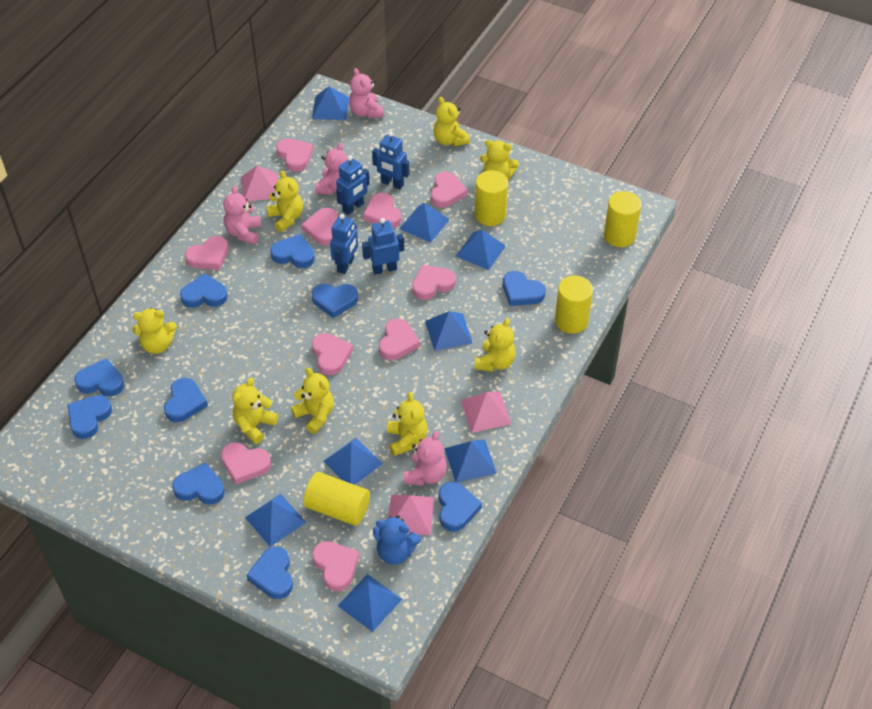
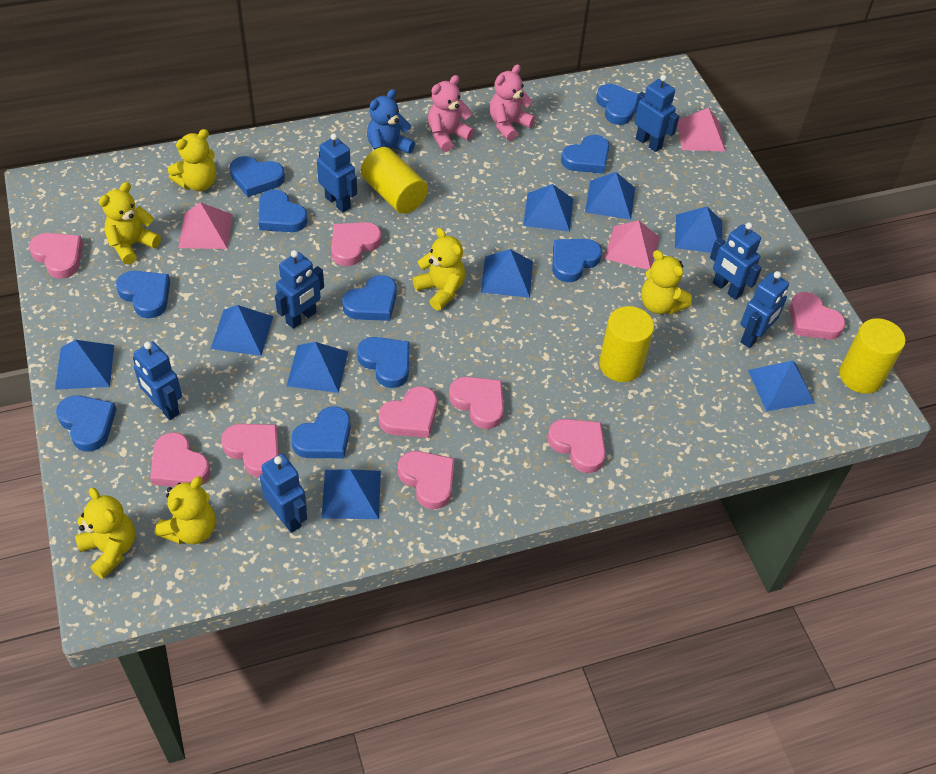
blue pyramid: 8 -> 9
blue robot: 4 -> 7
pink heart: 10 -> 9
pink teddy bear: 4 -> 2
yellow cylinder: 4 -> 3
yellow teddy bear: 8 -> 6

